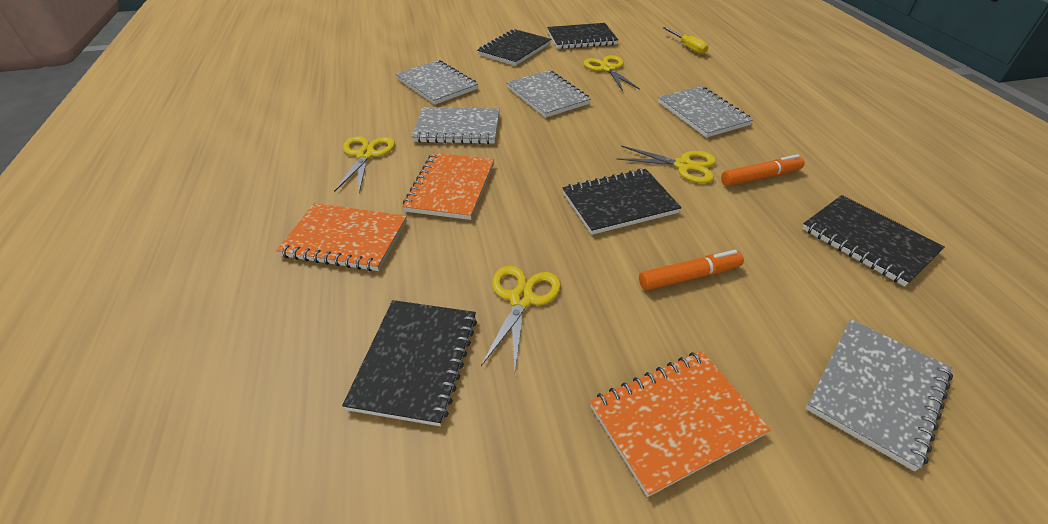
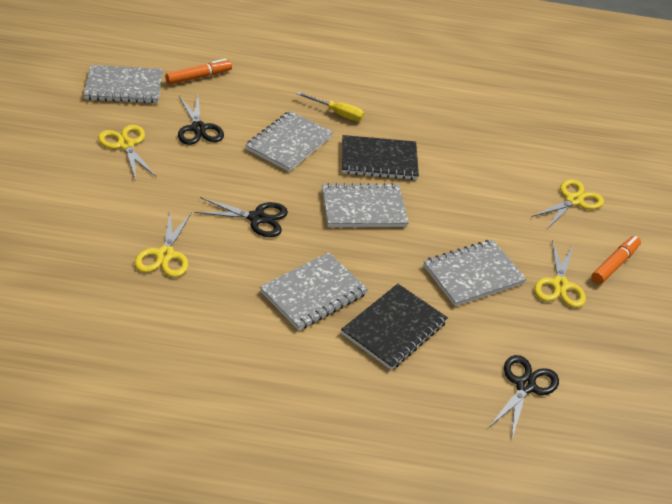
black notebook: 5 -> 2
black scissors: 0 -> 3
orange notebook: 3 -> 0

